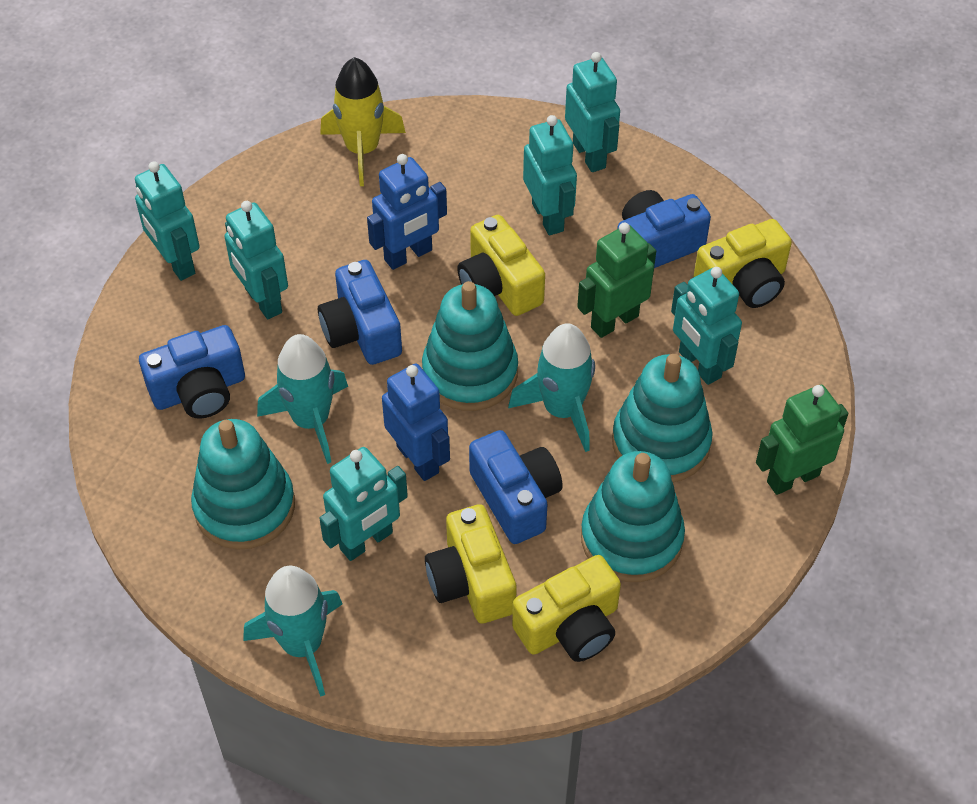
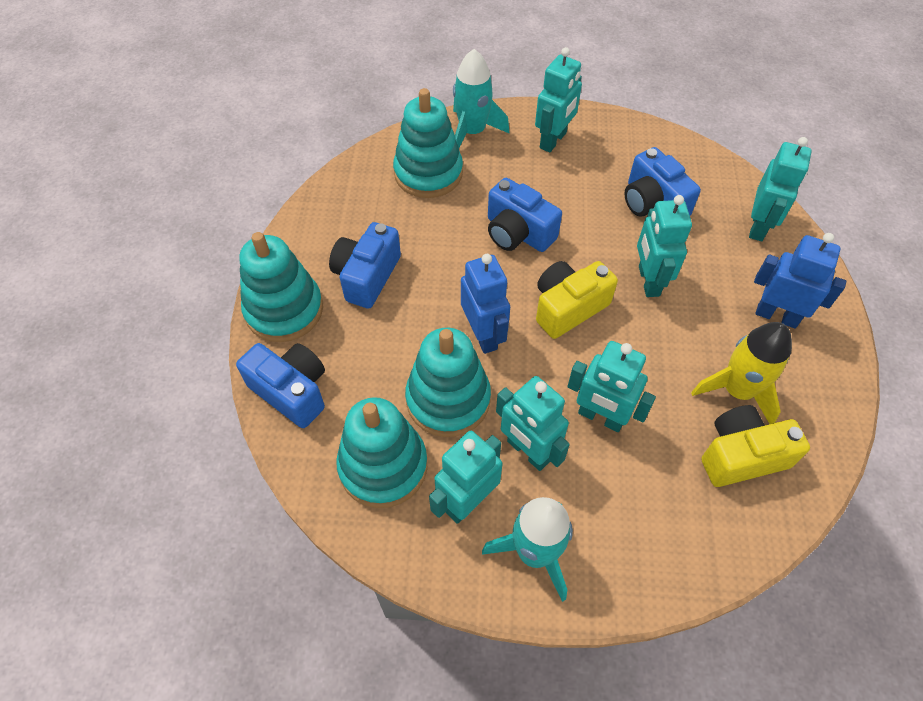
green robot: 2 -> 0
turquoise rocket: 3 -> 2
yellow camera: 4 -> 2

